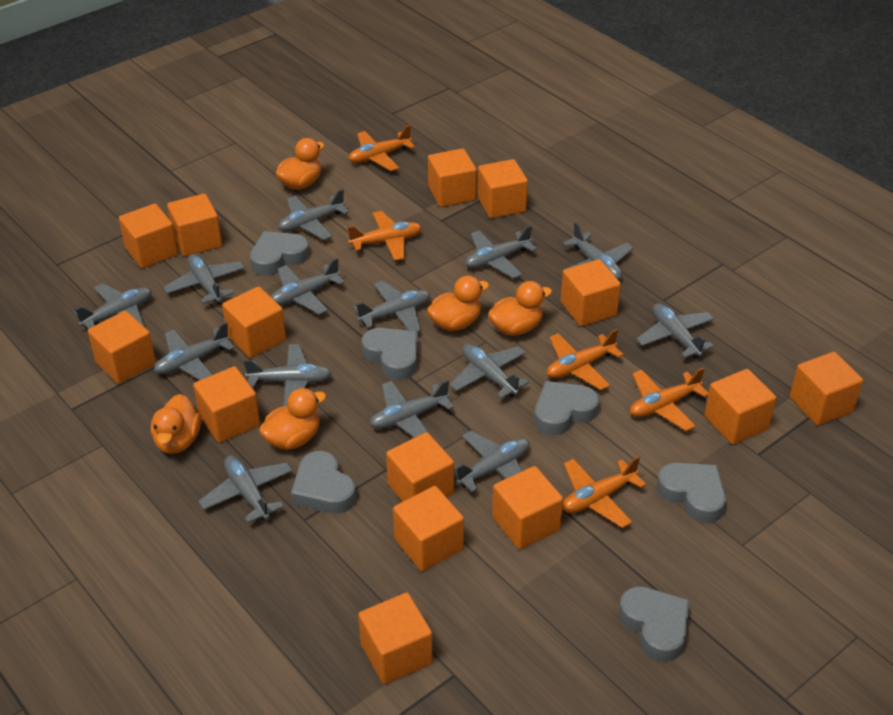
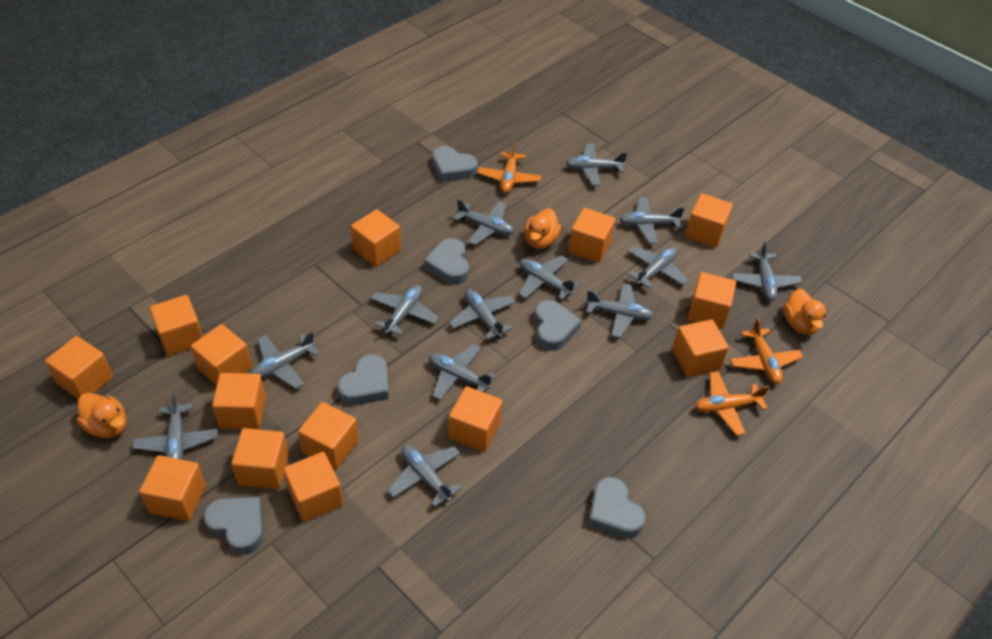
grey plane: 14 -> 13
orange duck: 5 -> 3
orange plane: 5 -> 3

